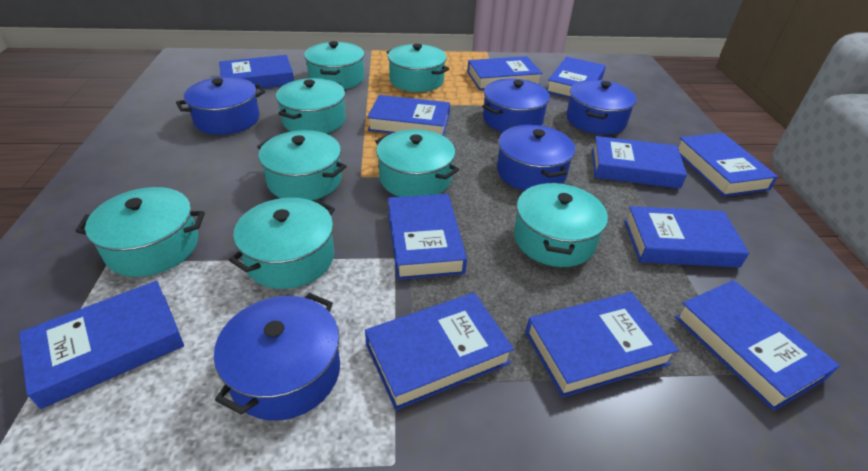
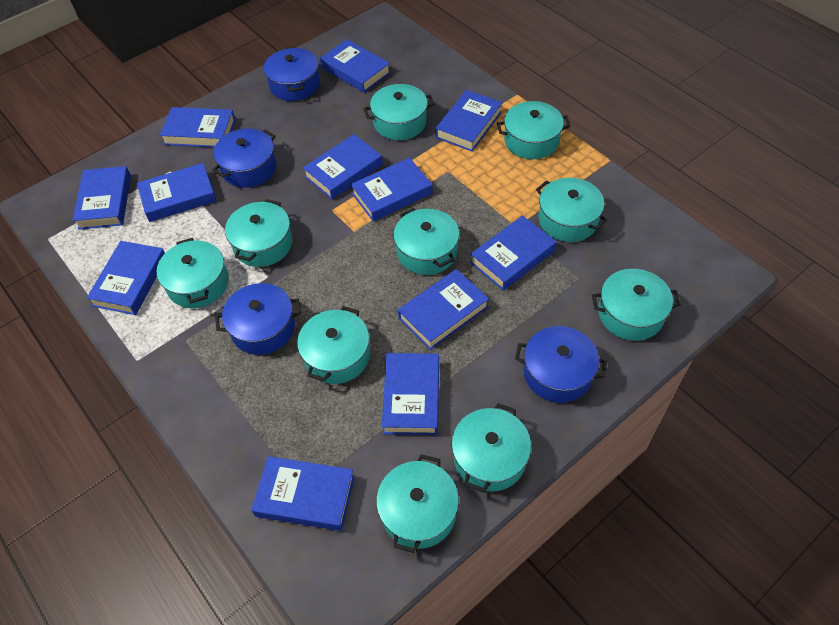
blue pot: 5 -> 4
turquoise pot: 8 -> 10

